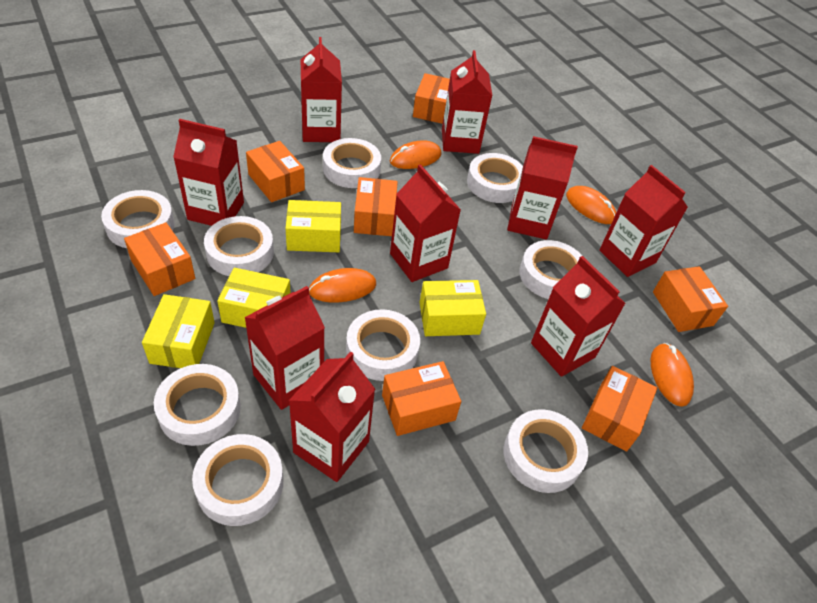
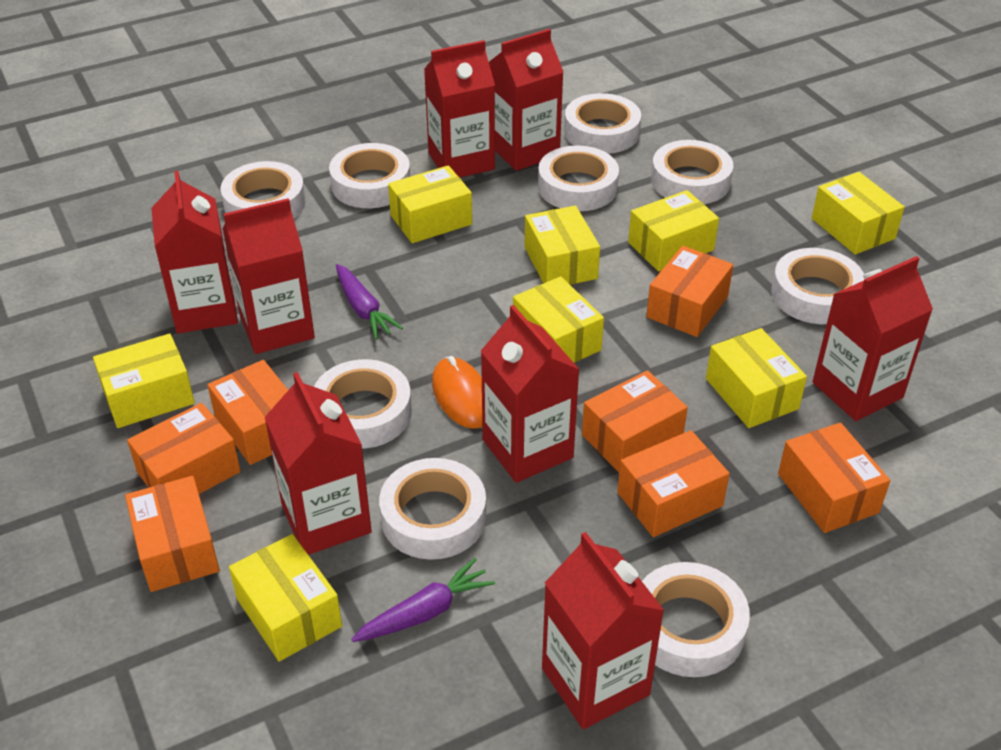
orange mouse: 4 -> 1
purple carrot: 0 -> 2
red carton: 9 -> 8
yellow box: 4 -> 8

